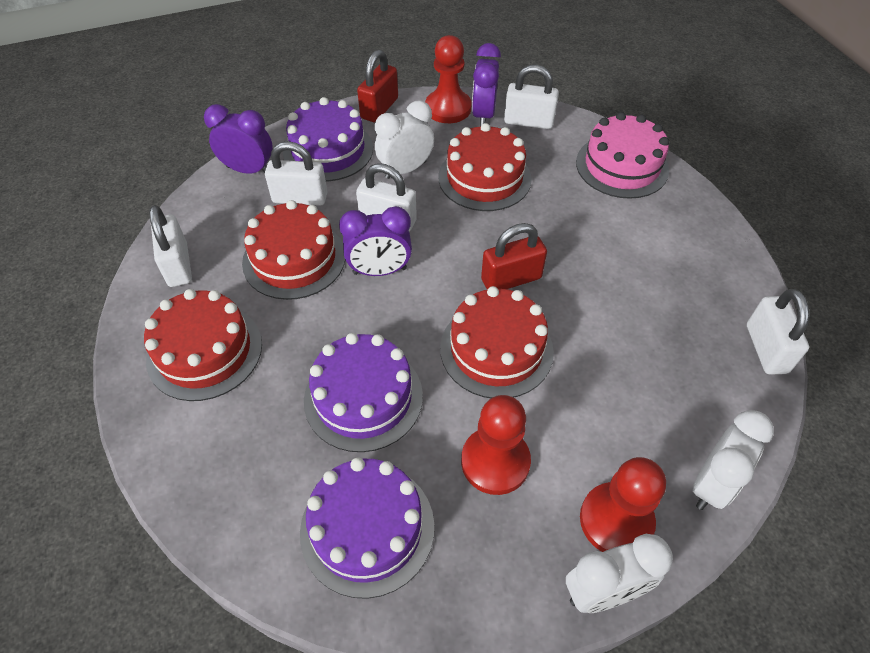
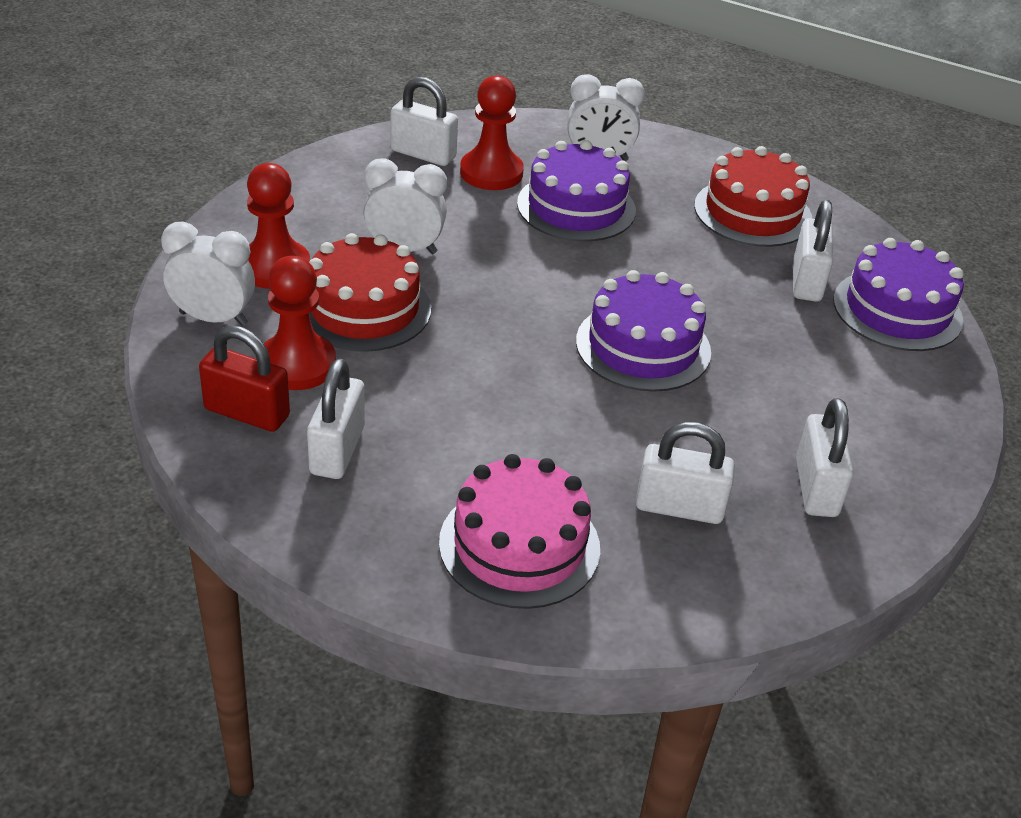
purple clock: 3 -> 0
red cake: 4 -> 2
red padlock: 2 -> 1

